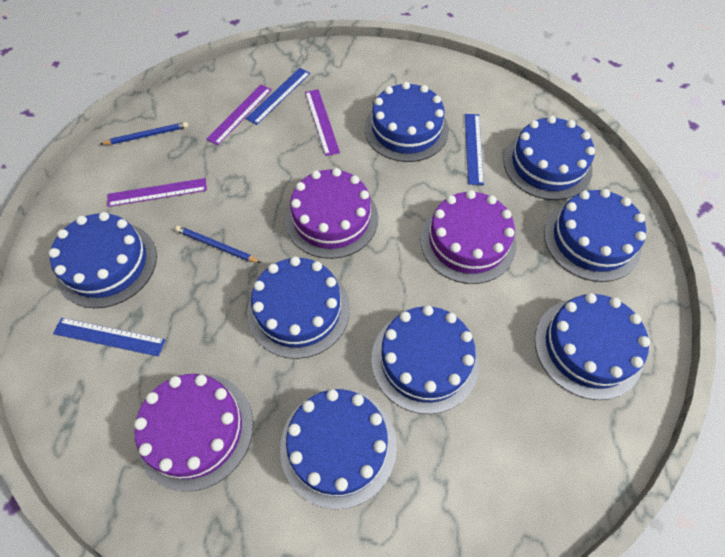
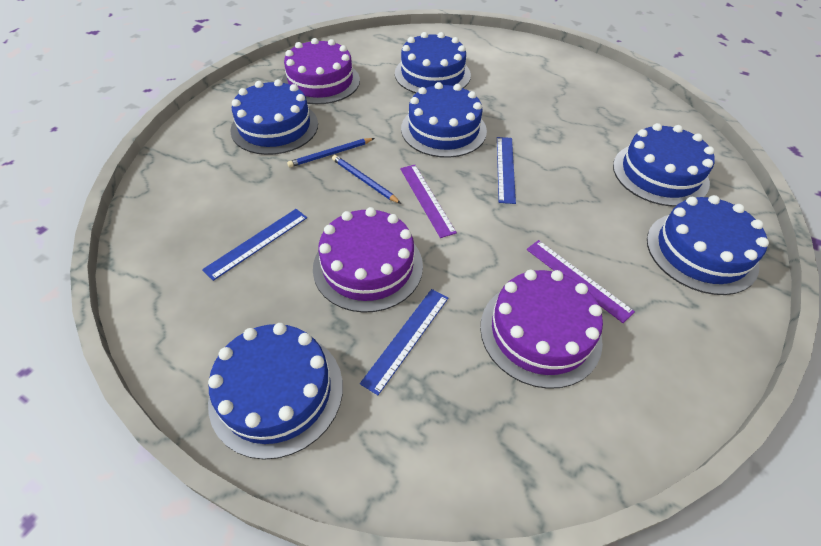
blue cake: 8 -> 6
purple ruler: 3 -> 2

